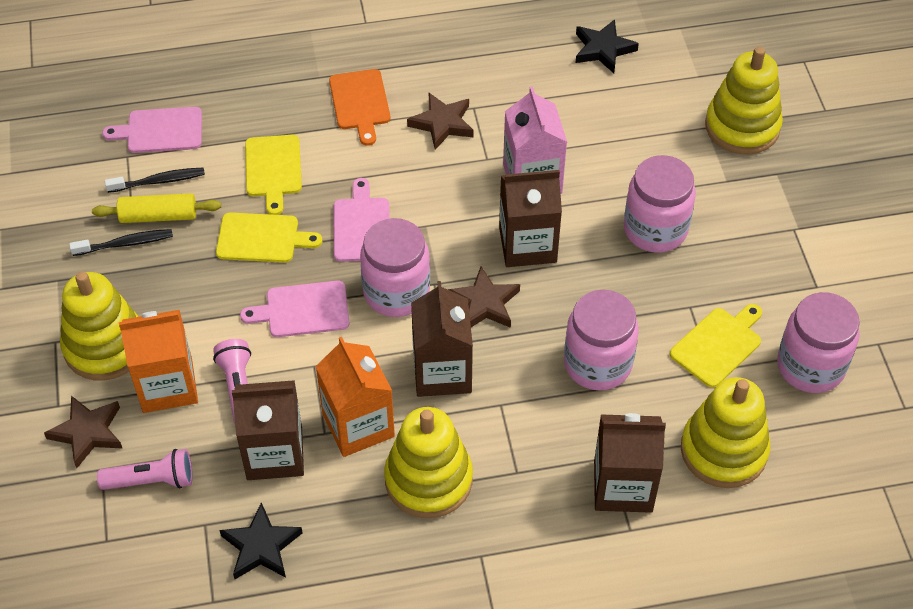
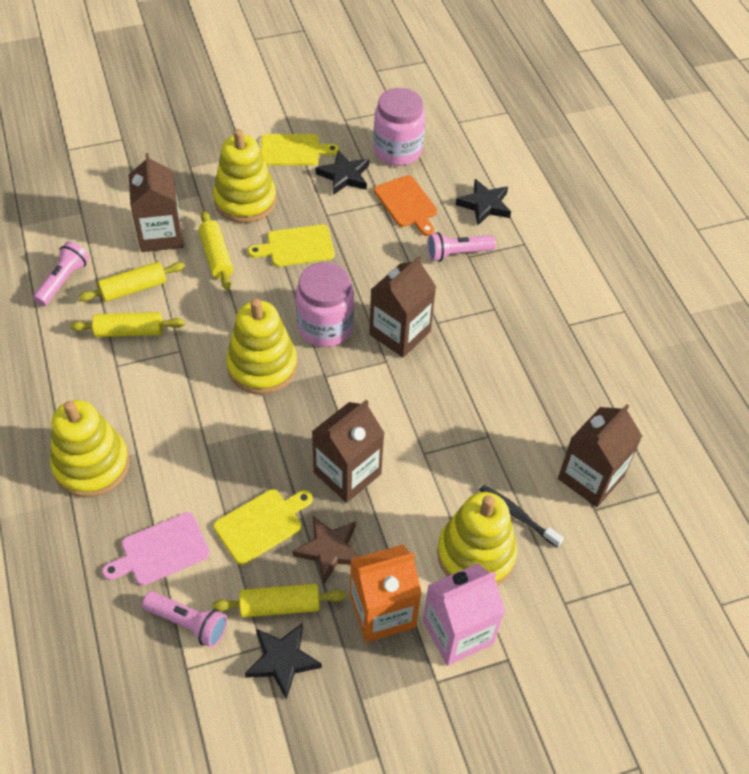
black star: 2 -> 3
black toothbrush: 2 -> 1
brown star: 3 -> 1
orange carton: 2 -> 1
pink cutting board: 3 -> 1
pink flashlight: 2 -> 3
pink jar: 4 -> 2
yellow rolling pin: 1 -> 4

